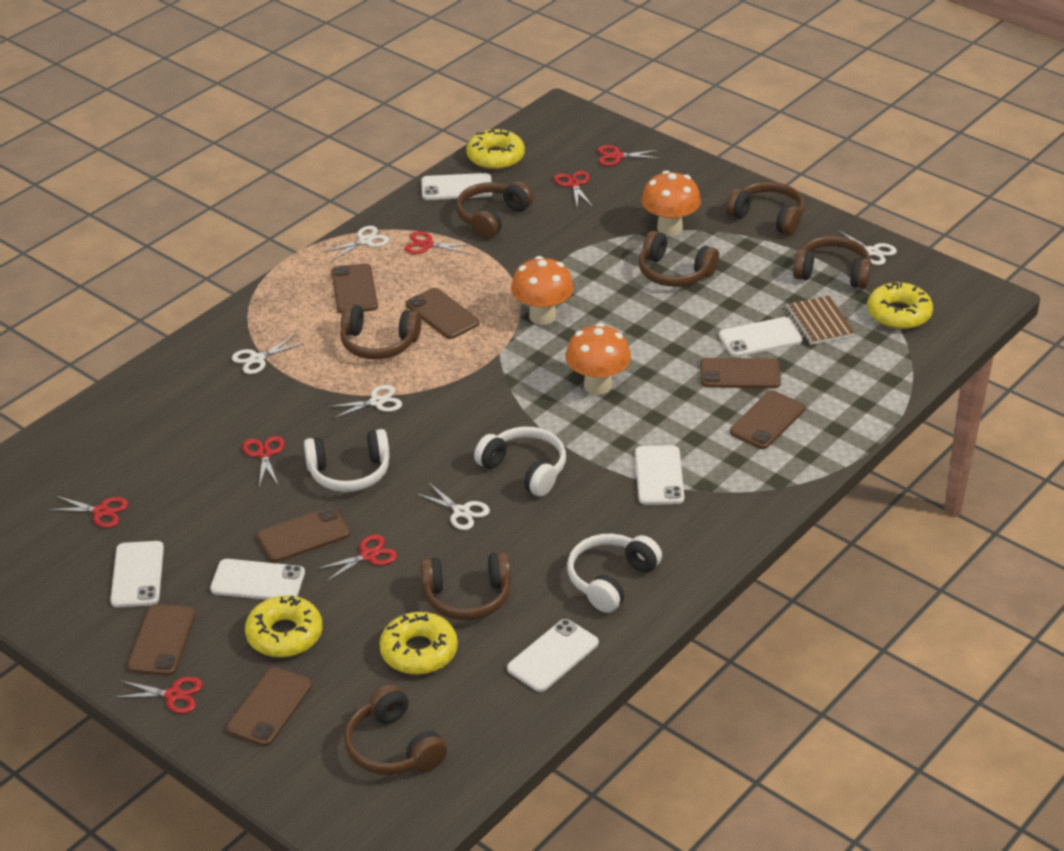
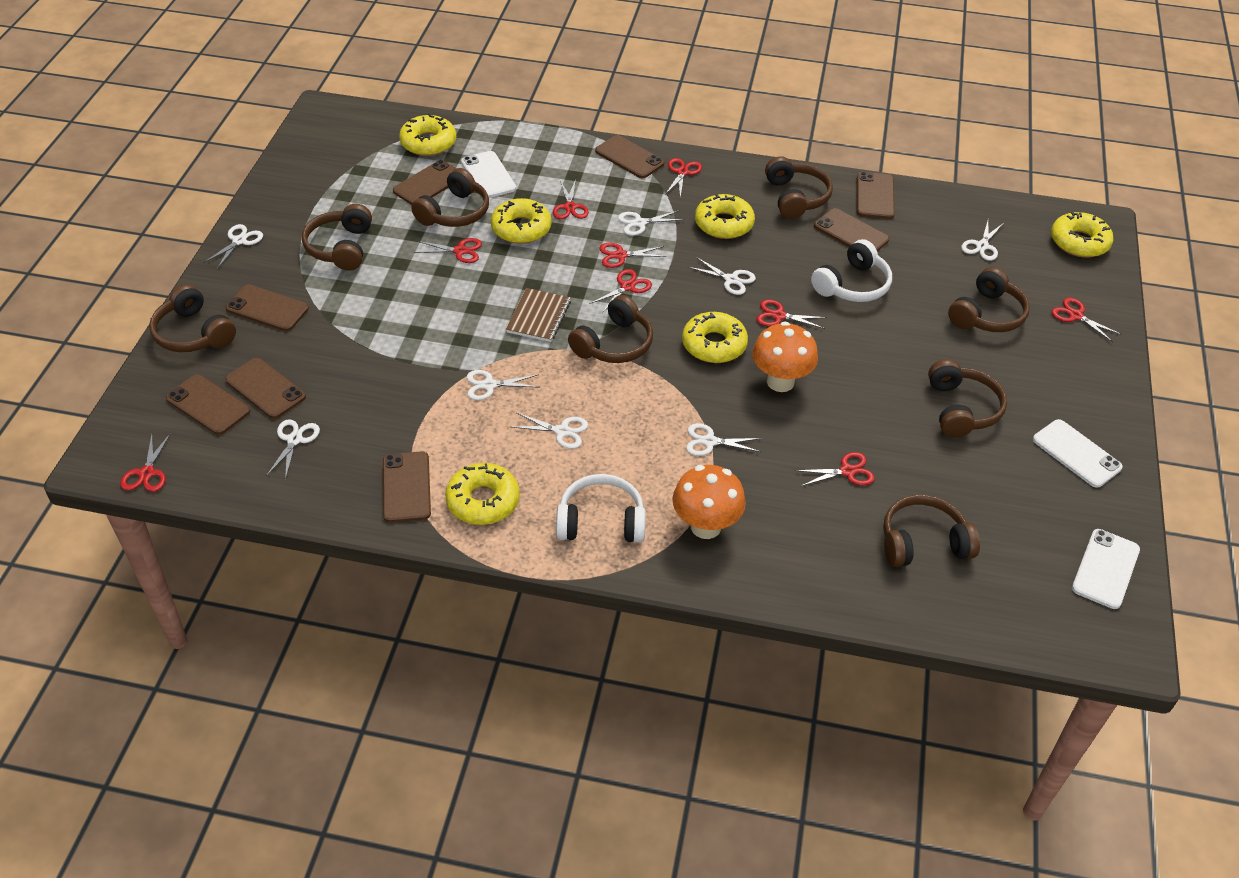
brown headphones: 7 -> 8
brown phone: 7 -> 8
orange mushroom: 3 -> 2
red scissors: 7 -> 9
white headphones: 3 -> 2
white phone: 6 -> 3
white scissors: 5 -> 8
yellow donut: 4 -> 6

